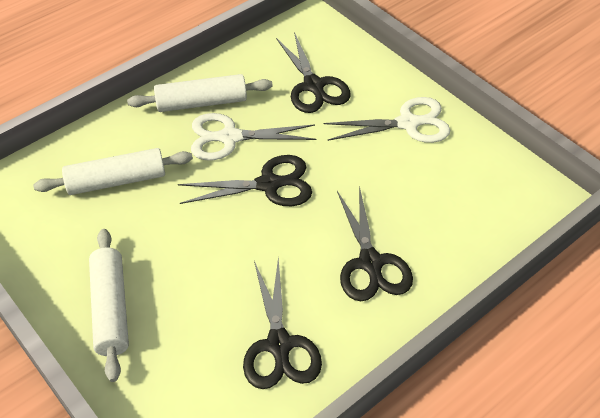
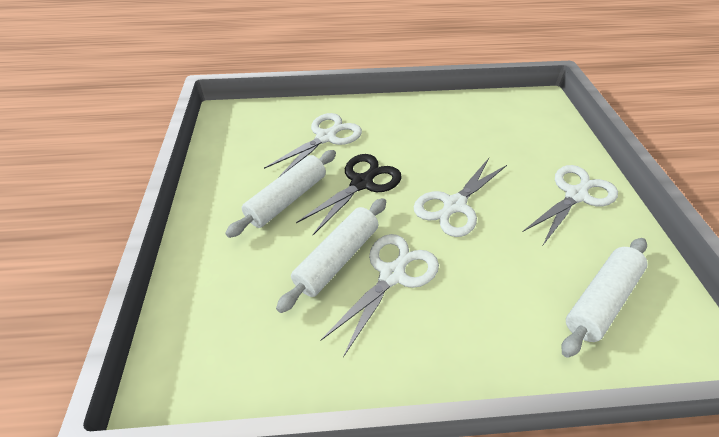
black scissors: 4 -> 1
white scissors: 2 -> 4

